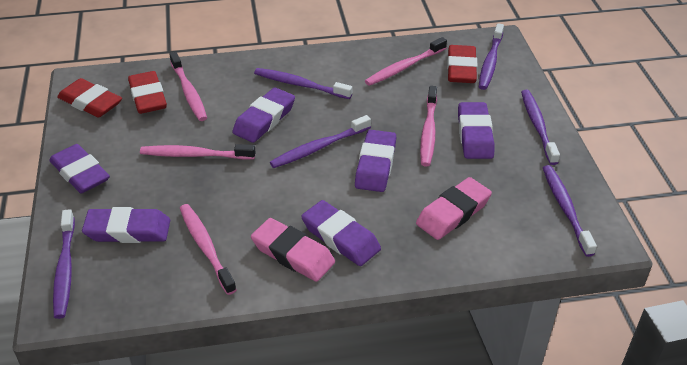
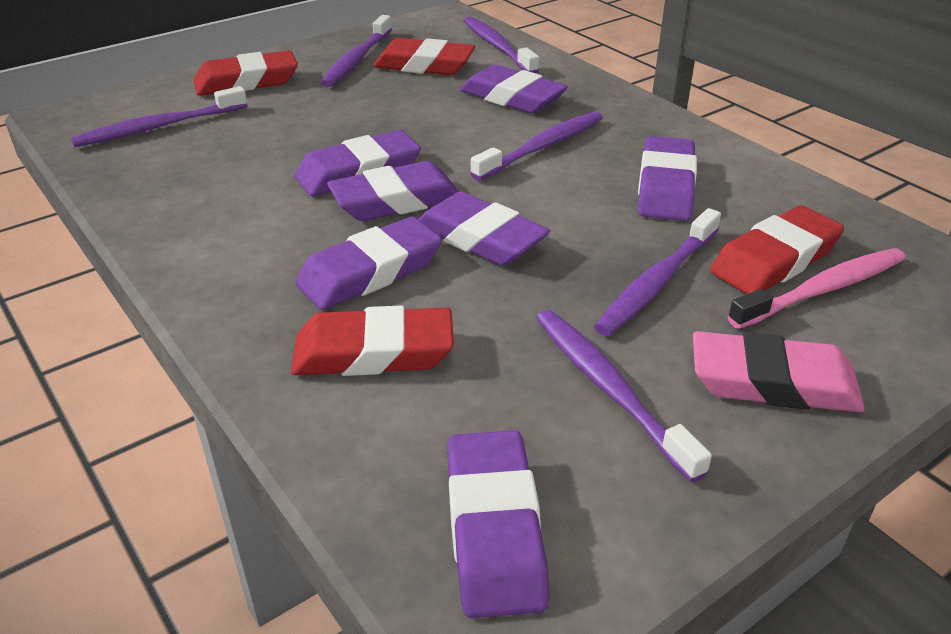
pink eraser: 2 -> 1
pink toothbrush: 5 -> 1
purple eraser: 6 -> 7
red eraser: 3 -> 4

